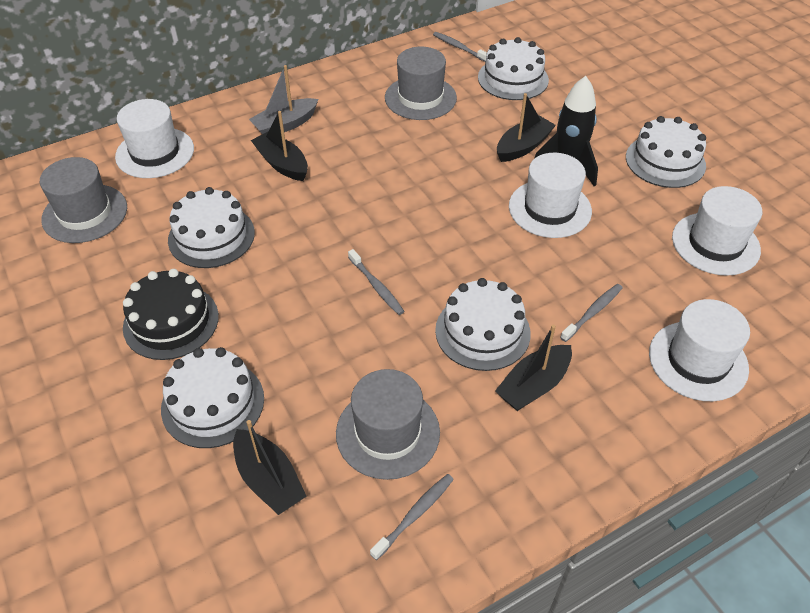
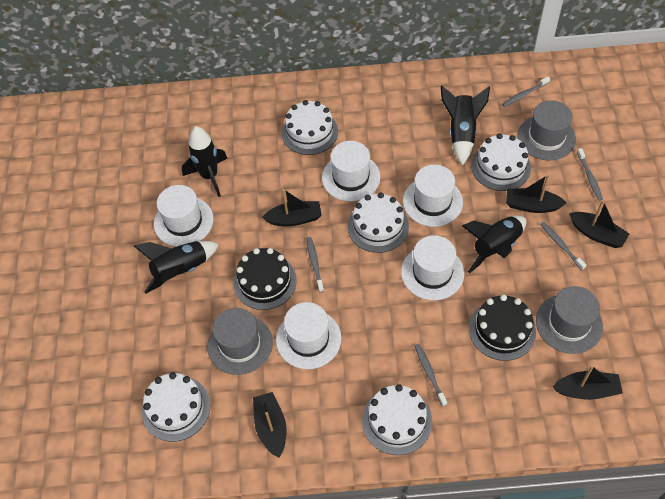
black boat: 4 -> 5
black cake: 1 -> 2
black rocket: 1 -> 4
grey boat: 1 -> 0
grey toothbrush: 4 -> 5
white hat: 4 -> 5

